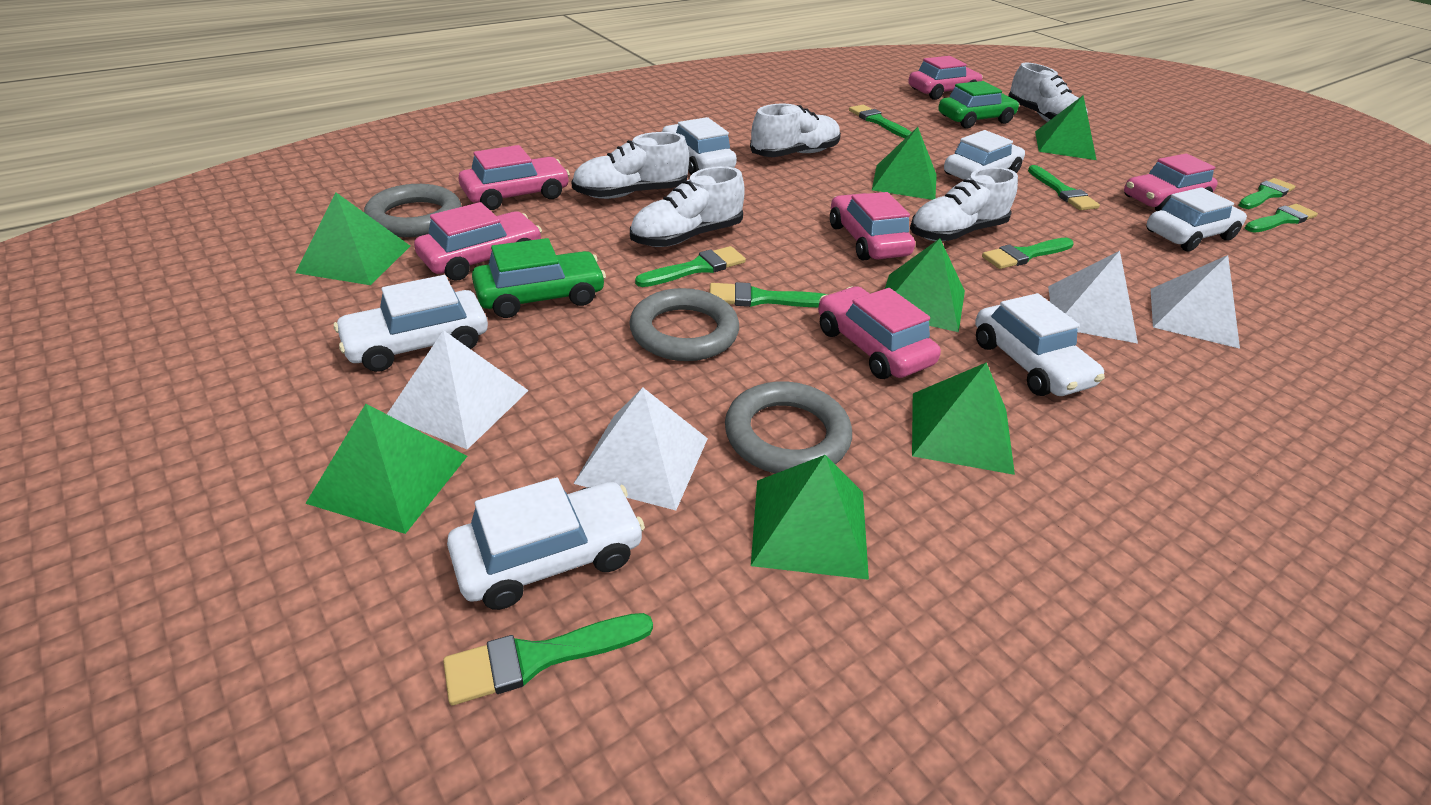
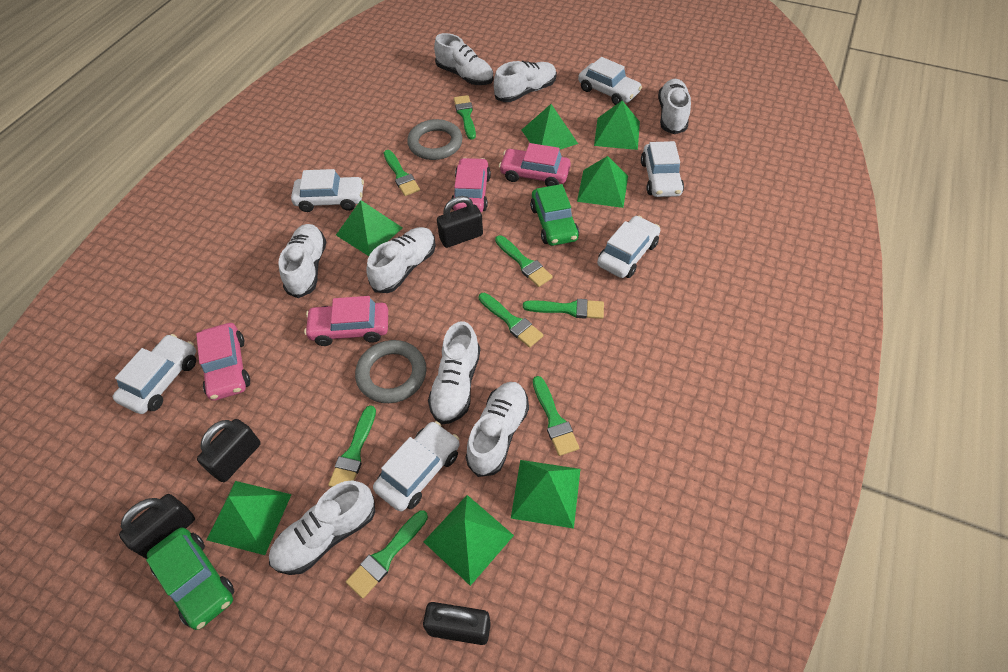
black padlock: 0 -> 4
grey ring: 3 -> 2
pink car: 6 -> 4
white pyramid: 4 -> 0
white shoe: 5 -> 8

